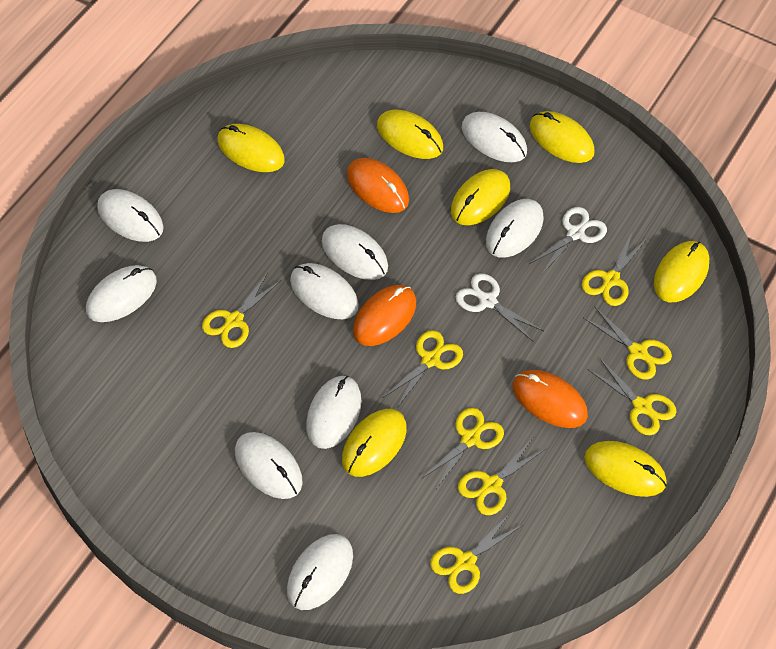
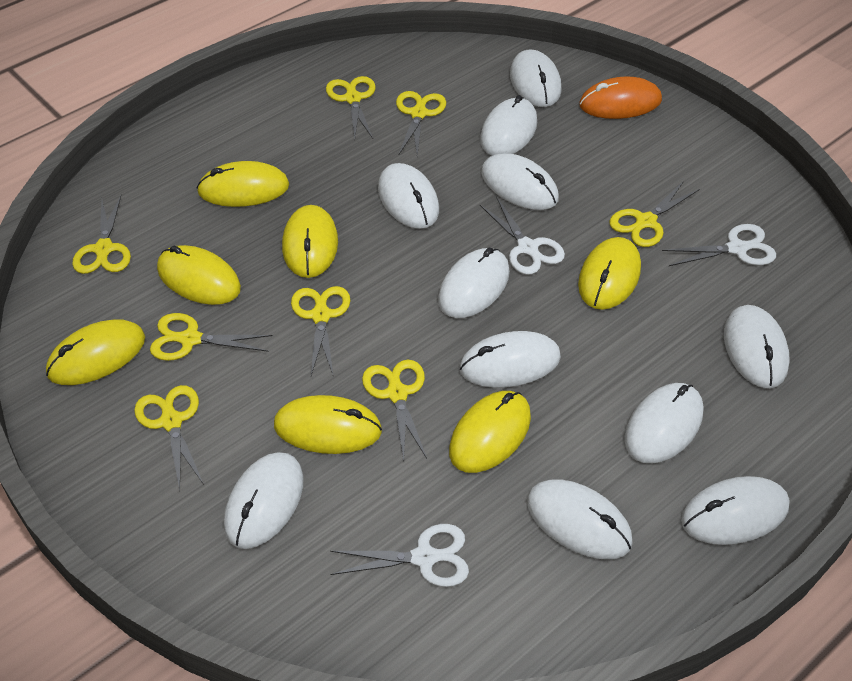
orange mouse: 3 -> 1
white mouse: 9 -> 11
white scissors: 2 -> 3

